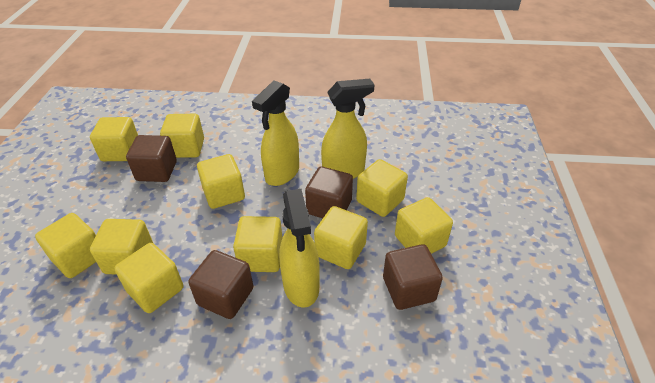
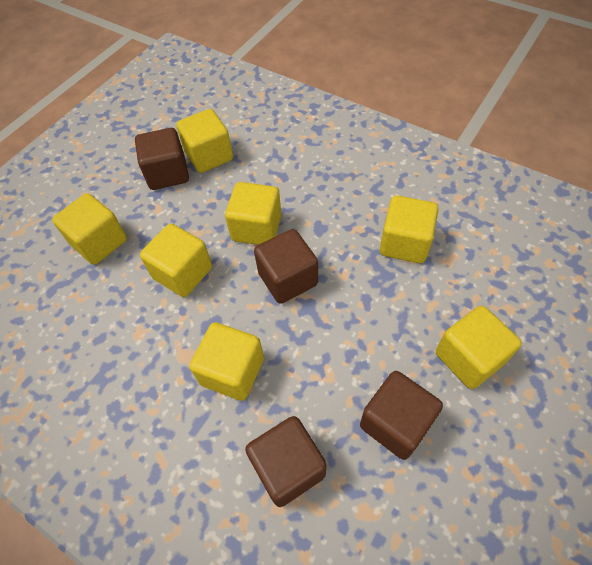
yellow cube: 10 -> 7
yellow spray bottle: 3 -> 0

